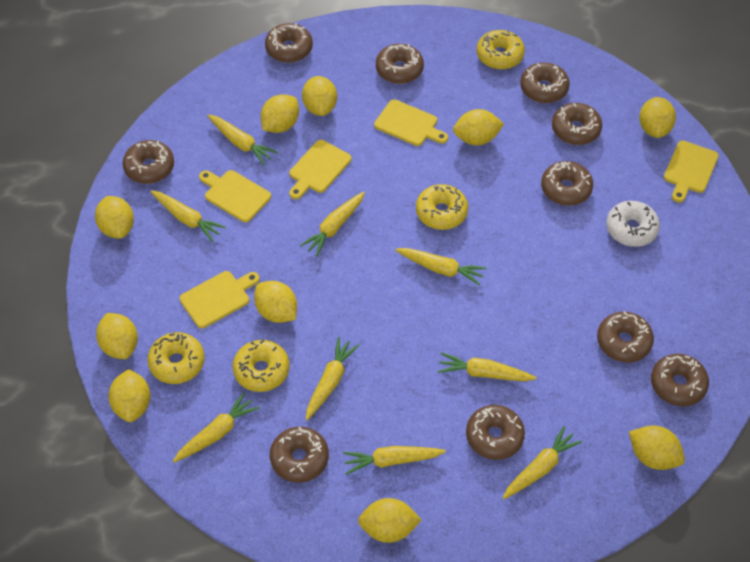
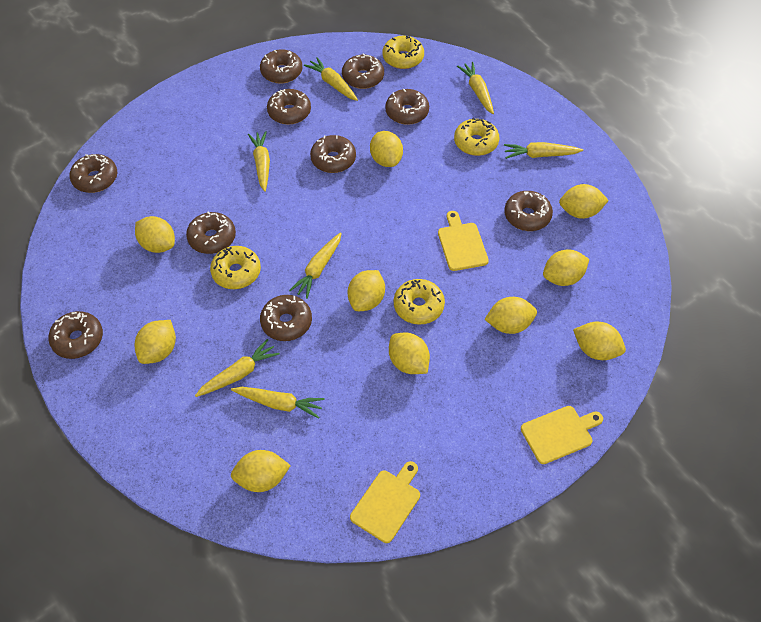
white donut: 1 -> 0
yellow carrot: 9 -> 7
yellow cutting board: 5 -> 3

